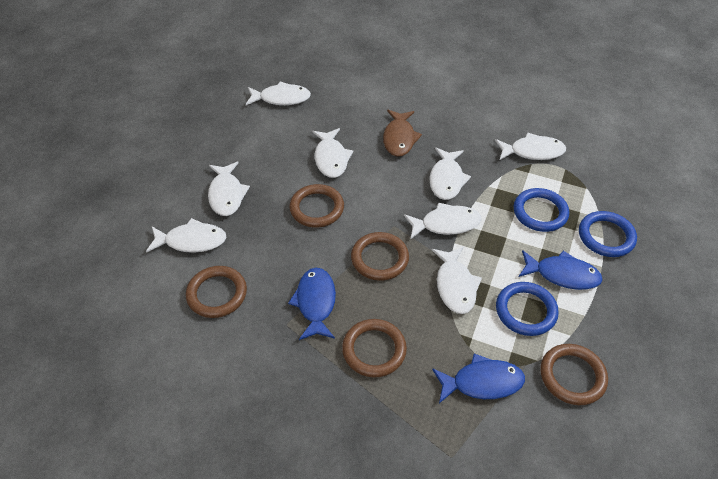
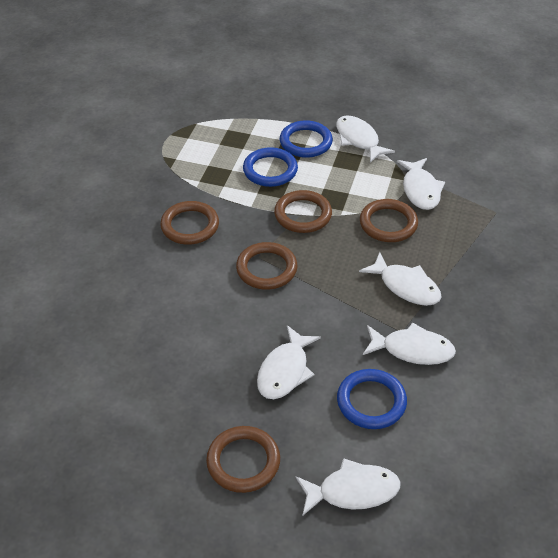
blue fish: 3 -> 0
brown fish: 1 -> 0
white fish: 8 -> 6

